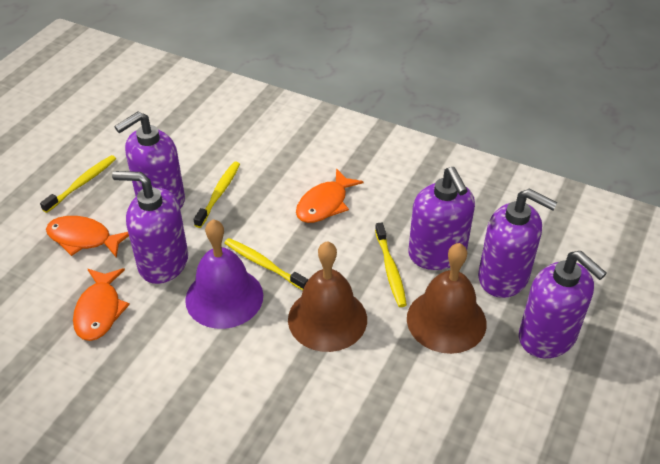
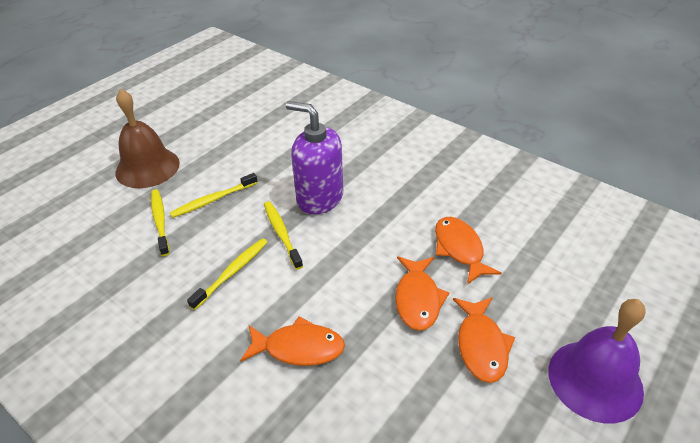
brown bell: 2 -> 1
orange fish: 3 -> 4
purple soap dispenser: 5 -> 1

